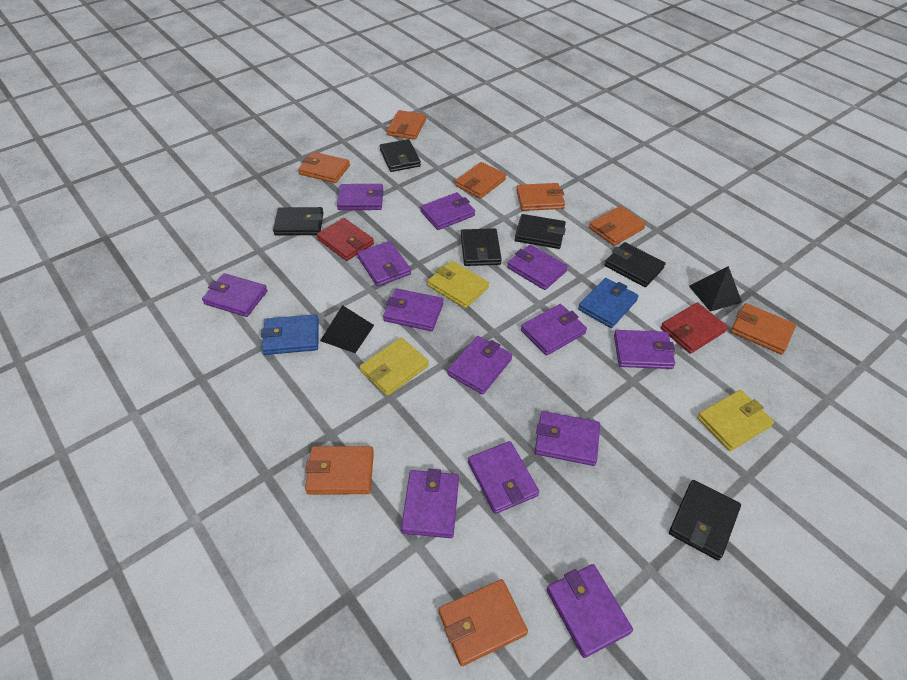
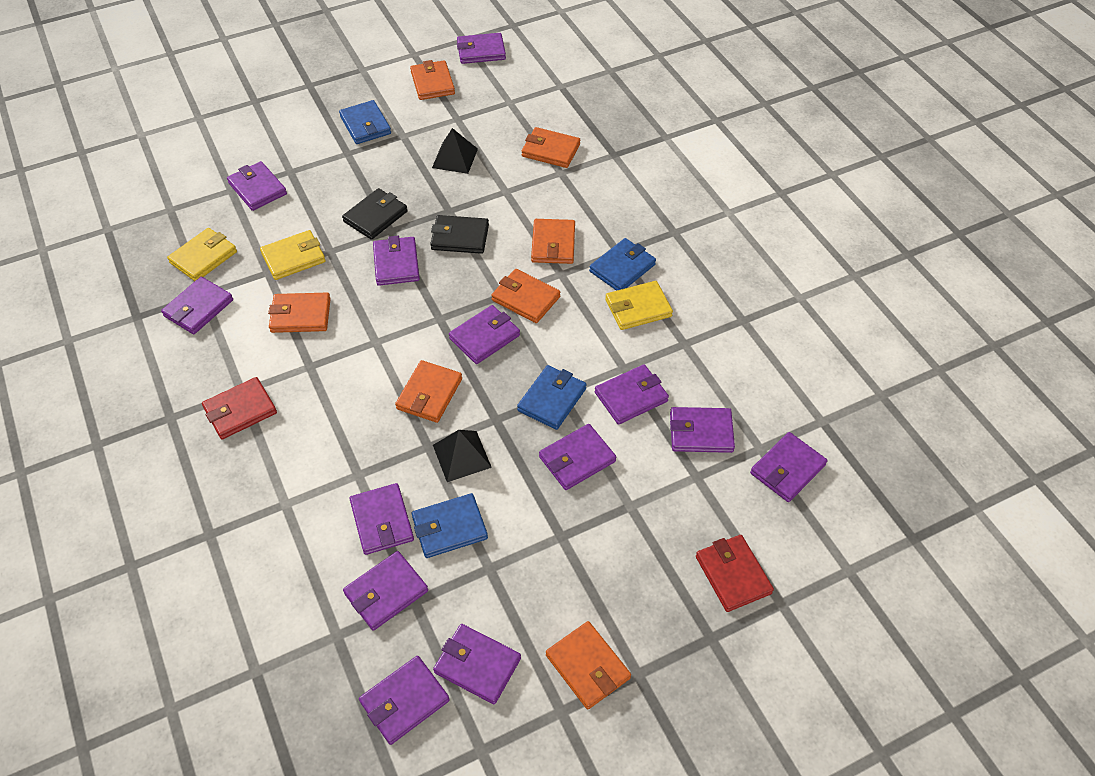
black wallet: 6 -> 2
blue wallet: 2 -> 4
orange wallet: 8 -> 7

